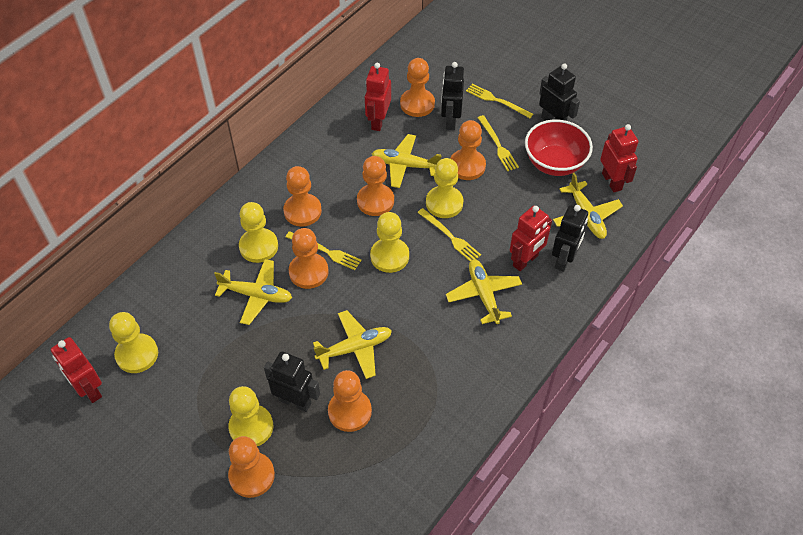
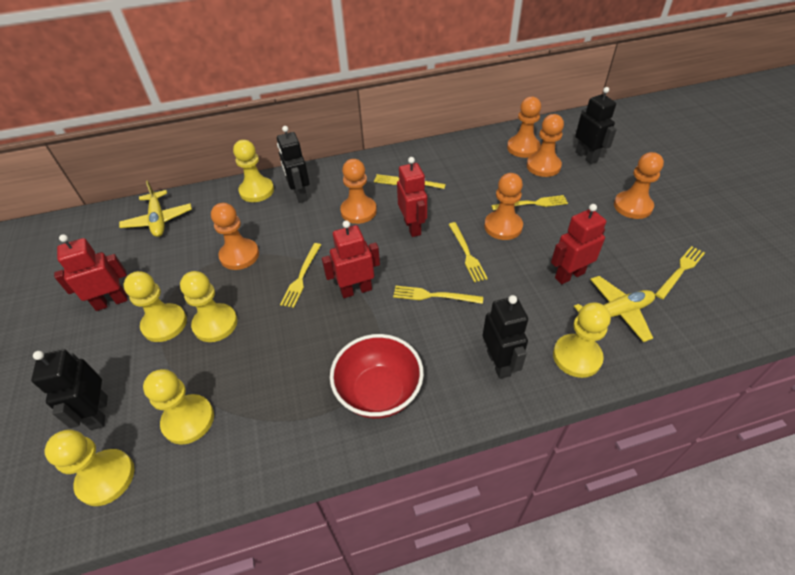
orange pawn: 7 -> 6
yellow fork: 4 -> 6
yellow pawn: 5 -> 6
yellow plane: 5 -> 2

